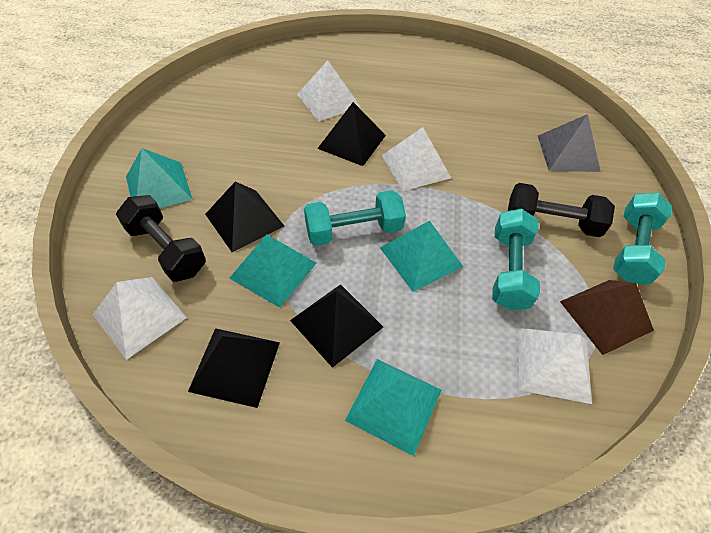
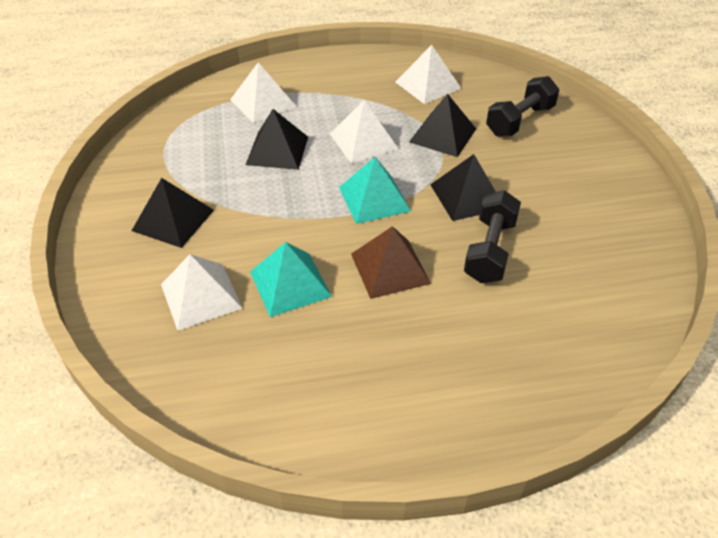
grey pyramid: 1 -> 0
turquoise dumbbell: 3 -> 0
turquoise pyramid: 4 -> 2

